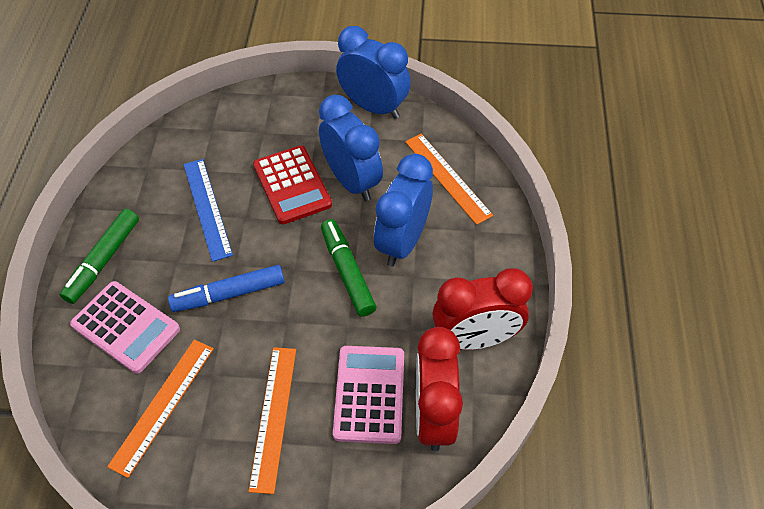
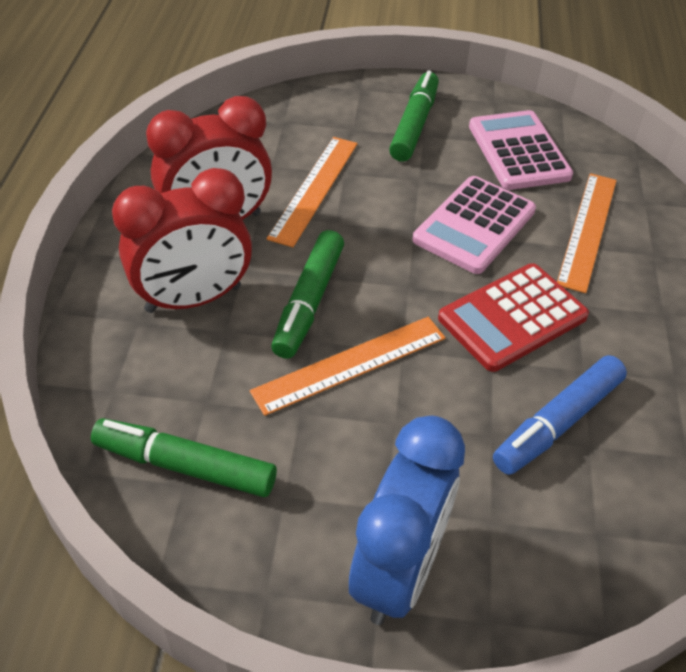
blue clock: 3 -> 1
blue ruler: 1 -> 0
green marker: 2 -> 3

